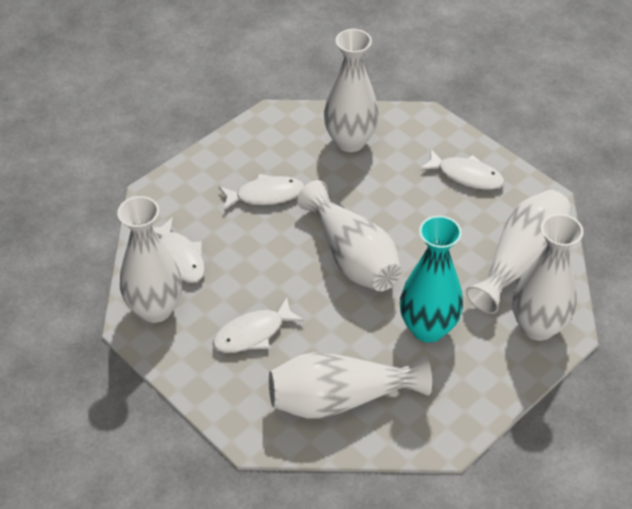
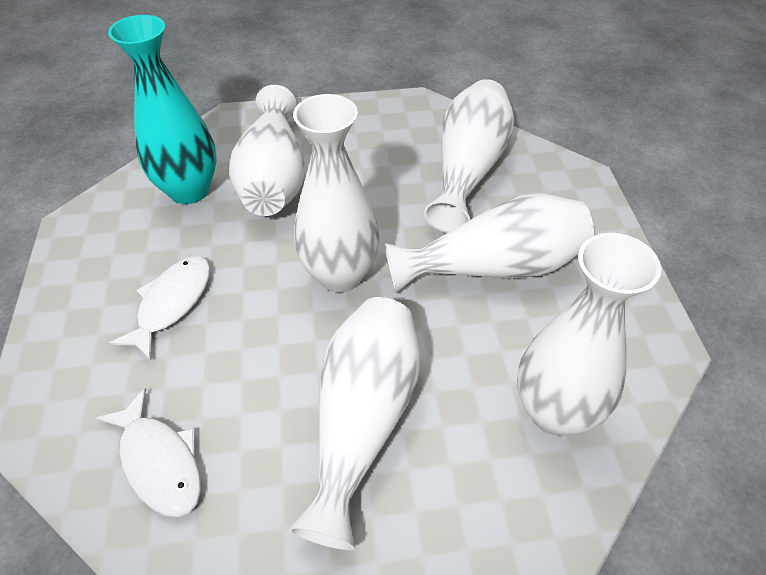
white fish: 4 -> 2

